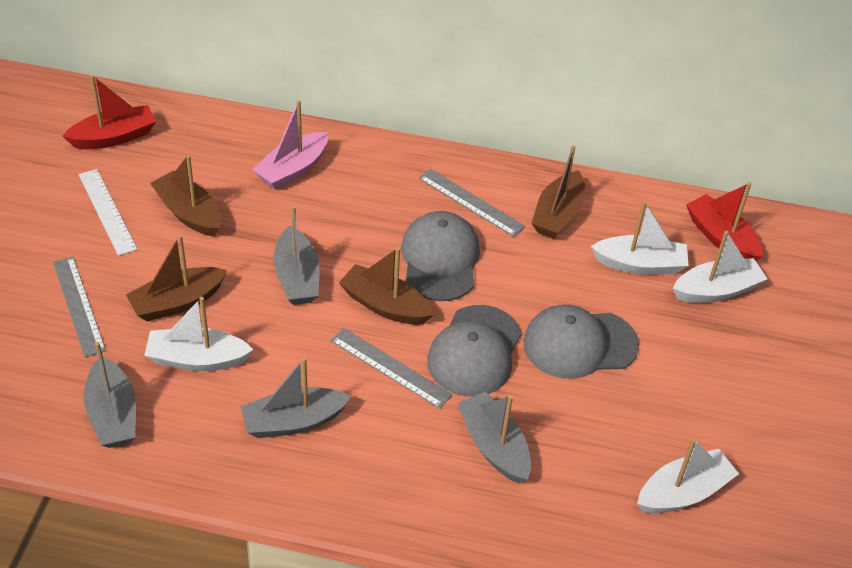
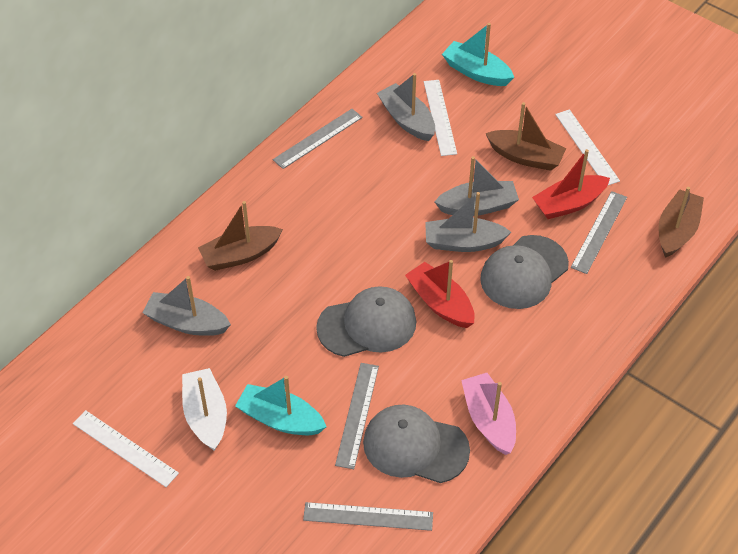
brown boat: 4 -> 3
grey ruler: 3 -> 4
turquoise boat: 0 -> 2
white boat: 4 -> 1
white ruler: 1 -> 3

